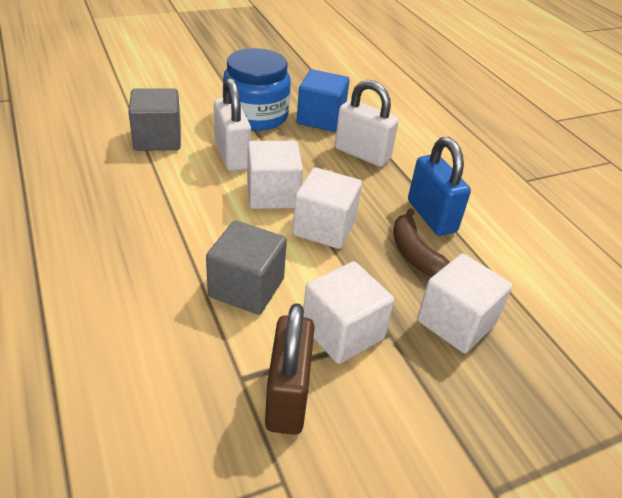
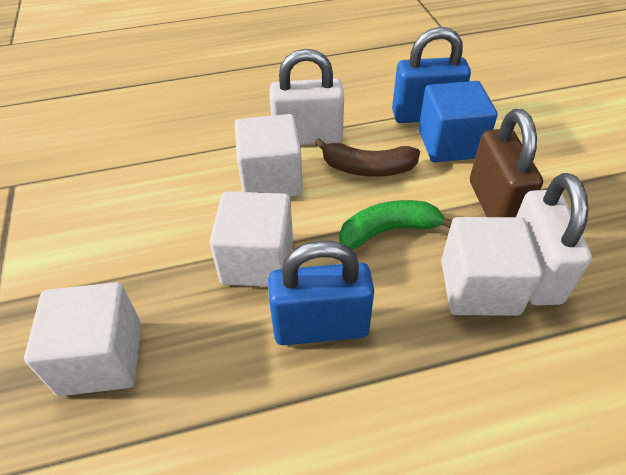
blue jar: 1 -> 0
blue padlock: 1 -> 2
green banana: 0 -> 1
grey cube: 2 -> 0

